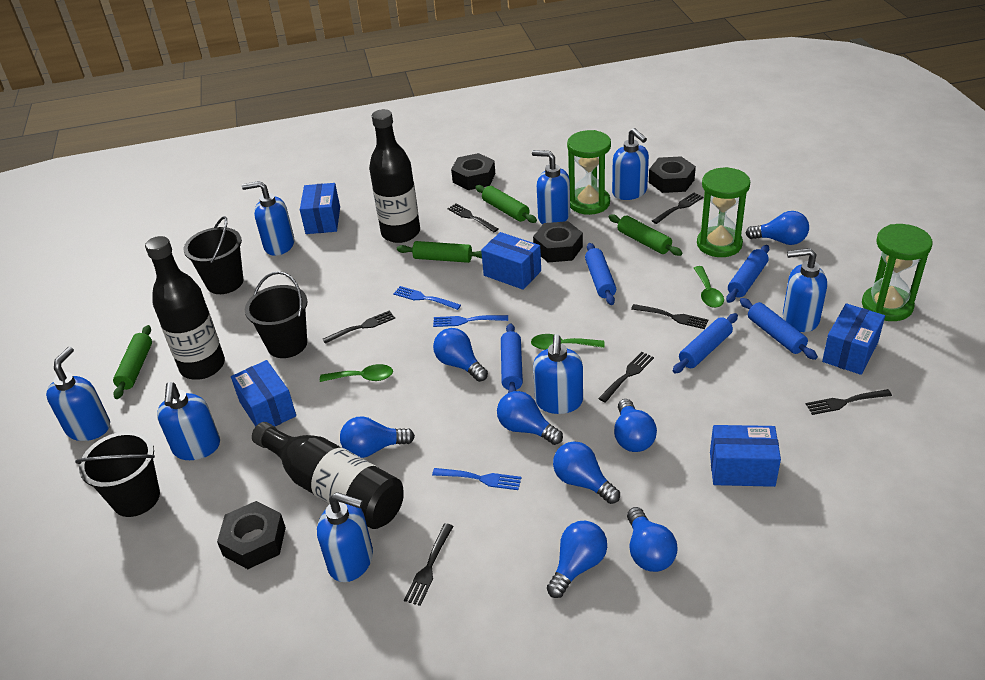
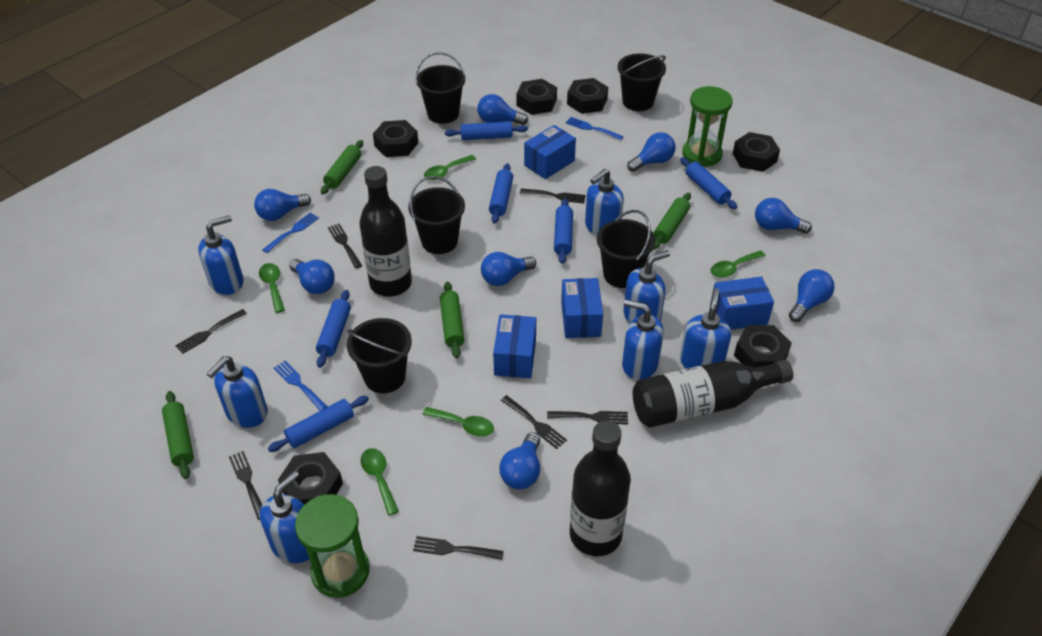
black bucket: 3 -> 5
black nut: 4 -> 6
blue box: 5 -> 4
blue rolling pin: 5 -> 6
blue soap dispenser: 8 -> 7
green hourglass: 3 -> 2
green spoon: 3 -> 5

